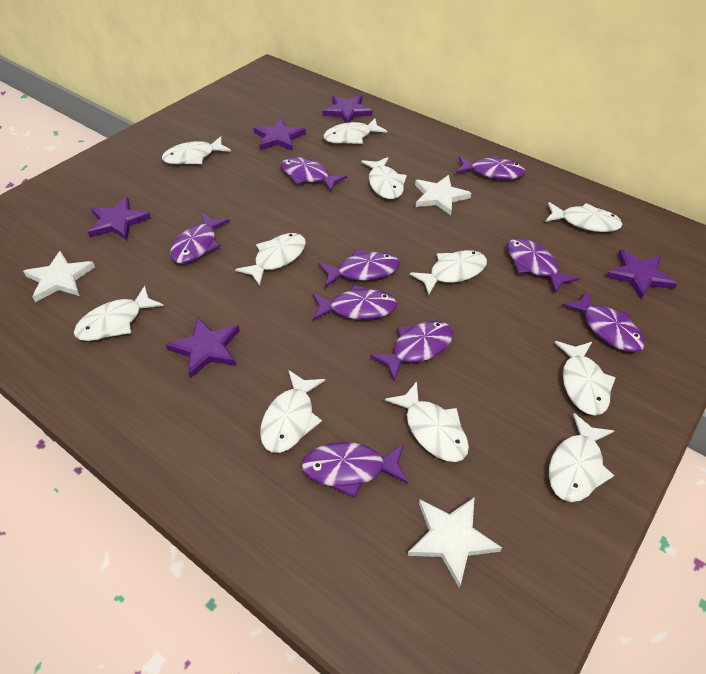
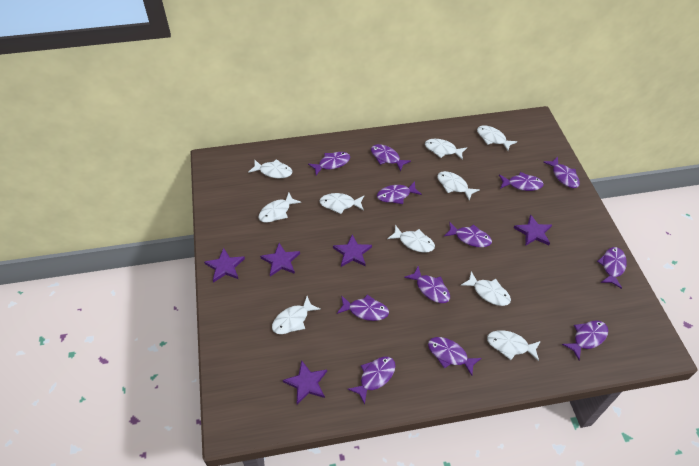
purple fish: 9 -> 12
white fish: 11 -> 10
white star: 3 -> 0

